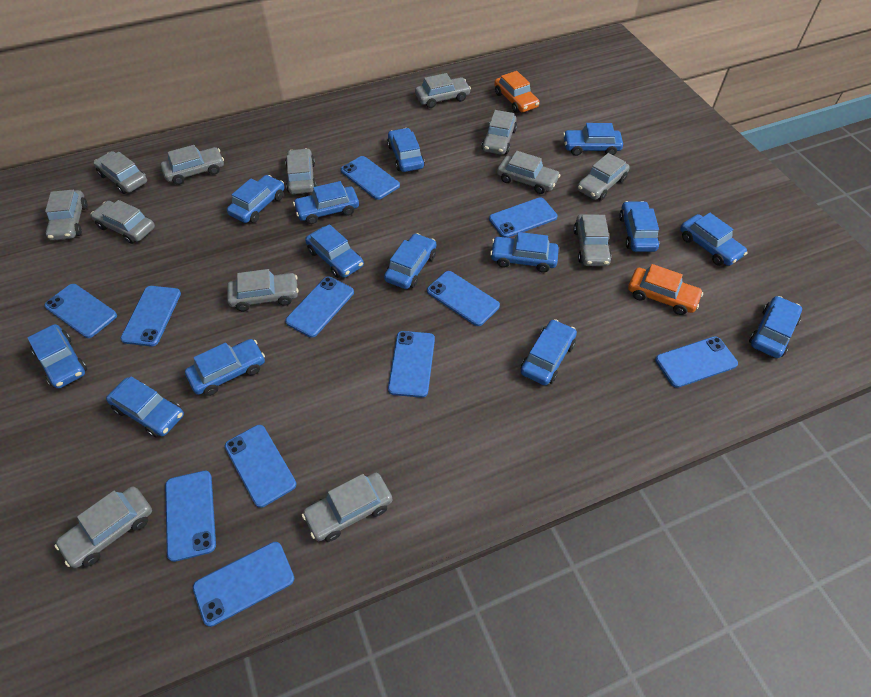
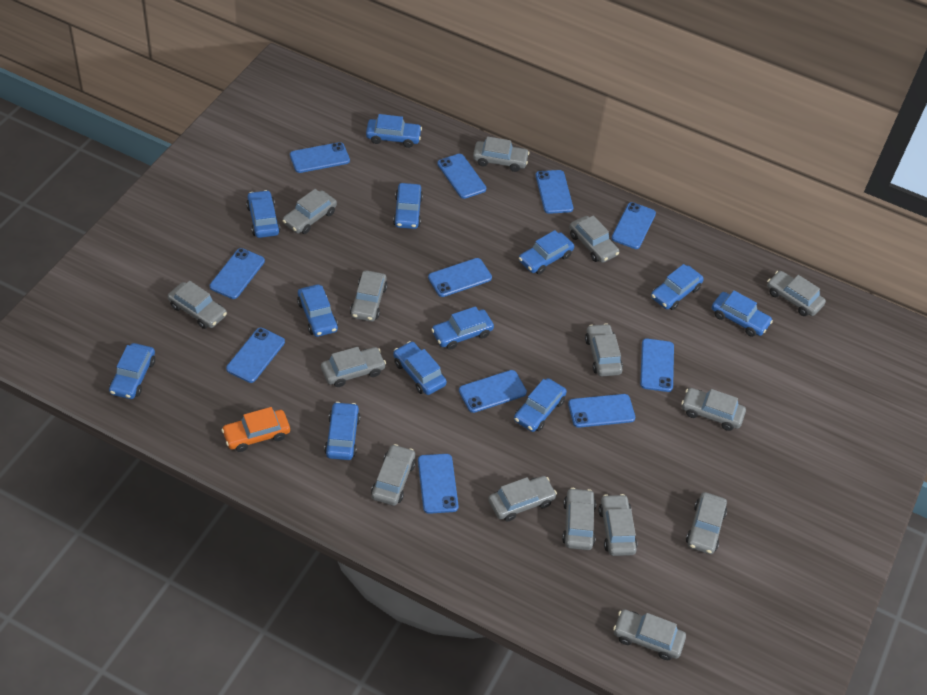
blue car: 14 -> 12
grey car: 13 -> 15
orange car: 2 -> 1

